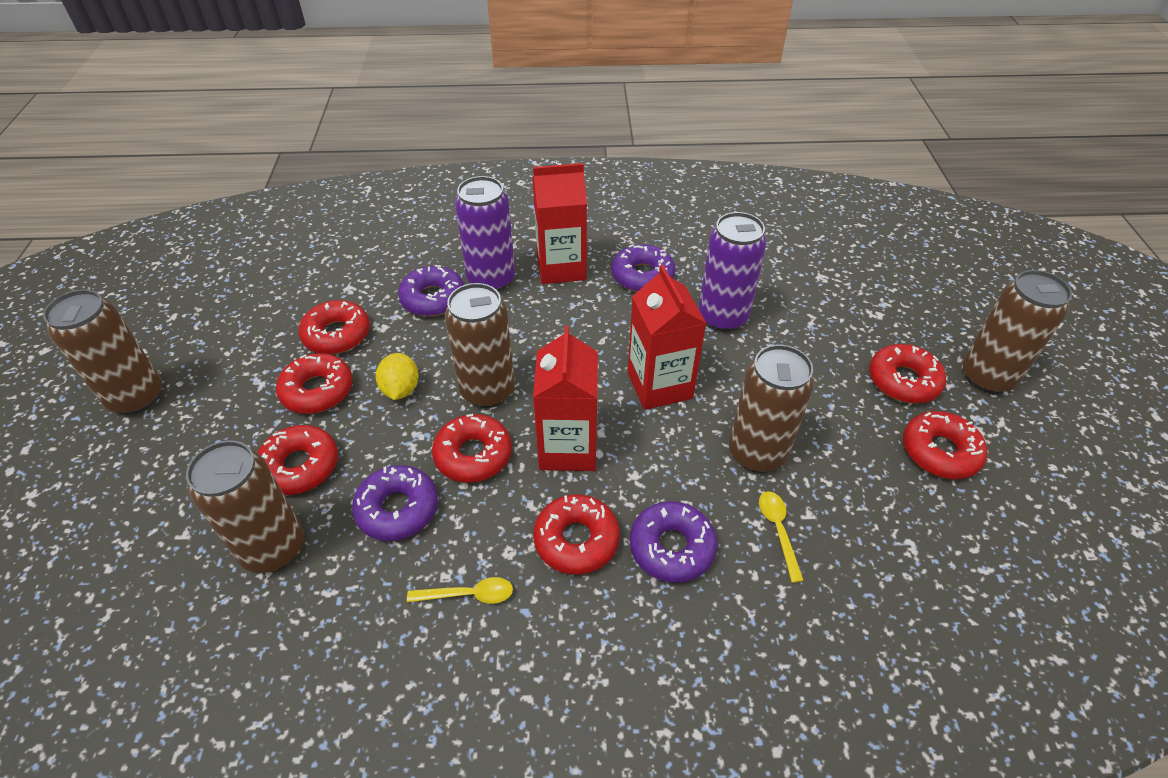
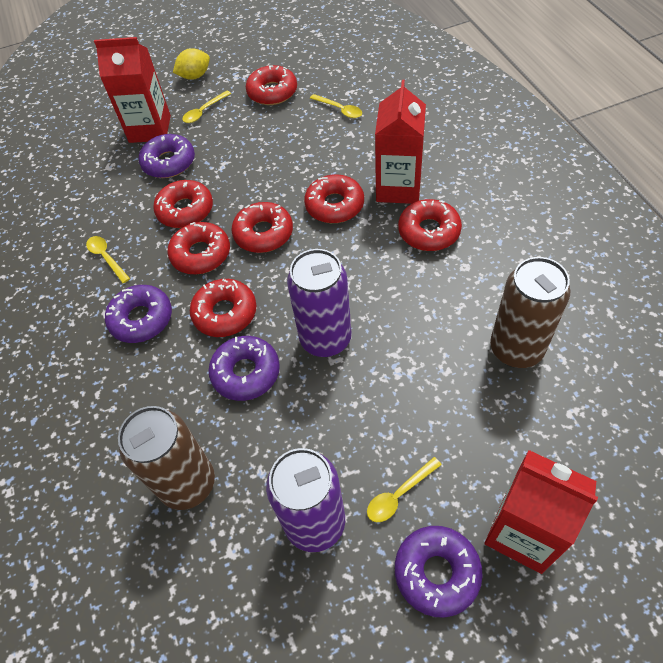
brown can: 5 -> 2
yellow spoon: 2 -> 4

